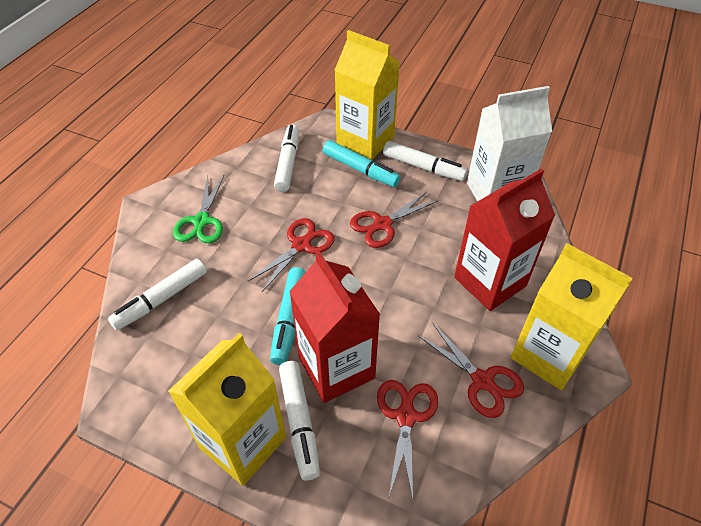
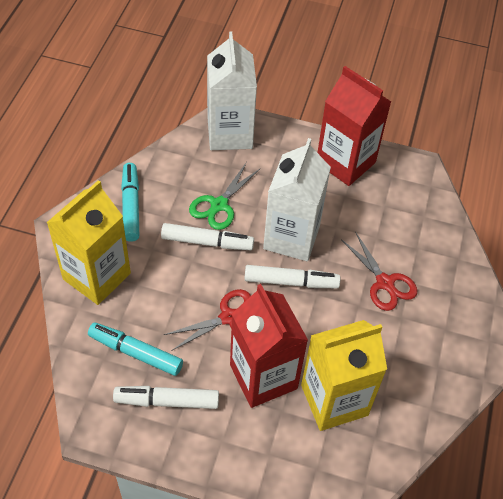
red scissors: 4 -> 2
white carton: 1 -> 2
white marker: 4 -> 3
yellow carton: 3 -> 2

